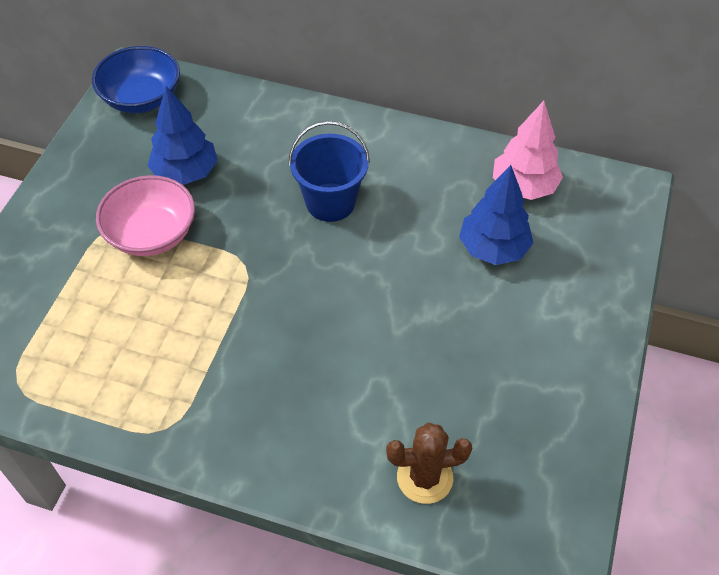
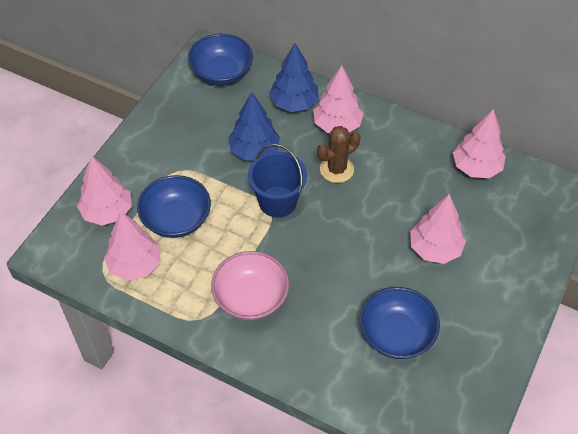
blue bowl: 1 -> 3
pink tree: 1 -> 5

